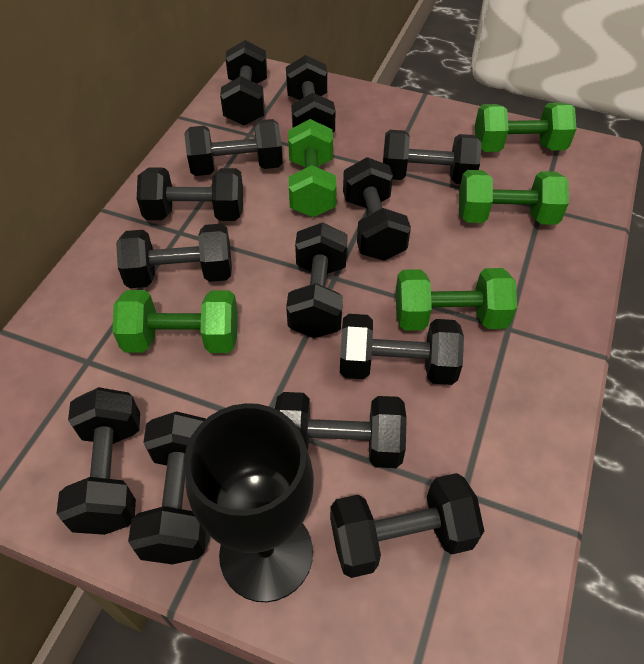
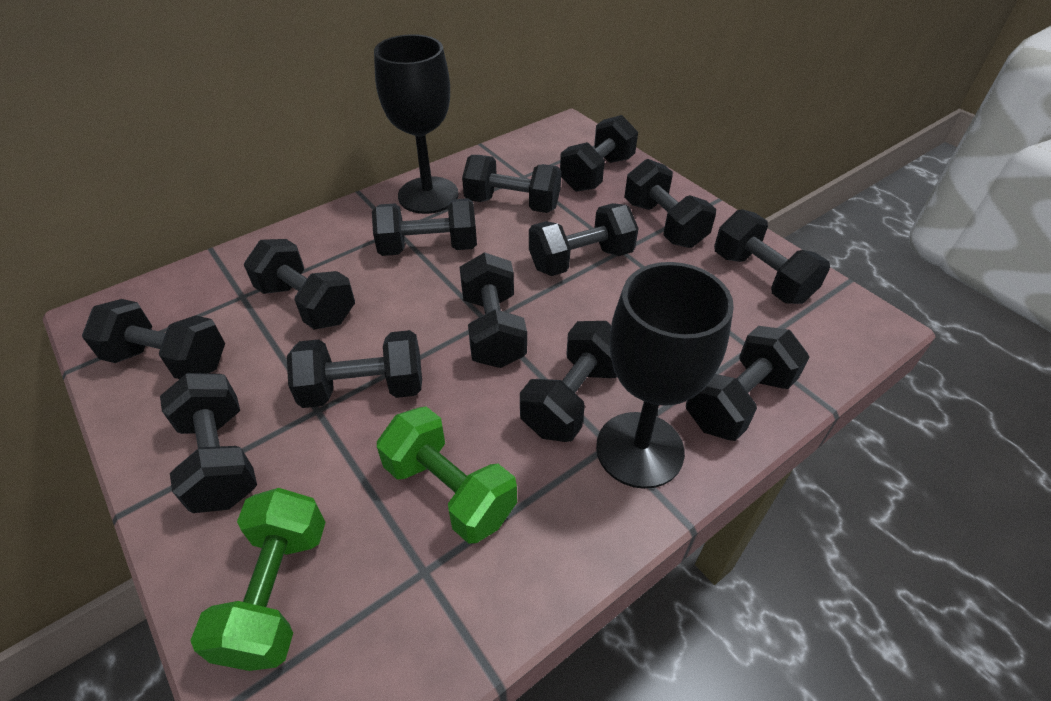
black goblet: 1 -> 2
green dumbbell: 5 -> 2

